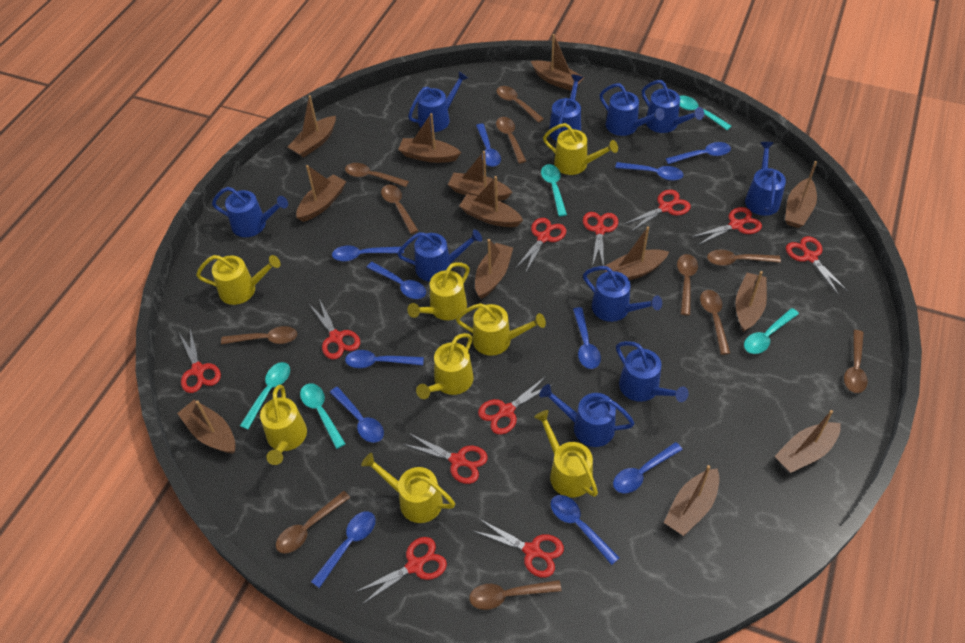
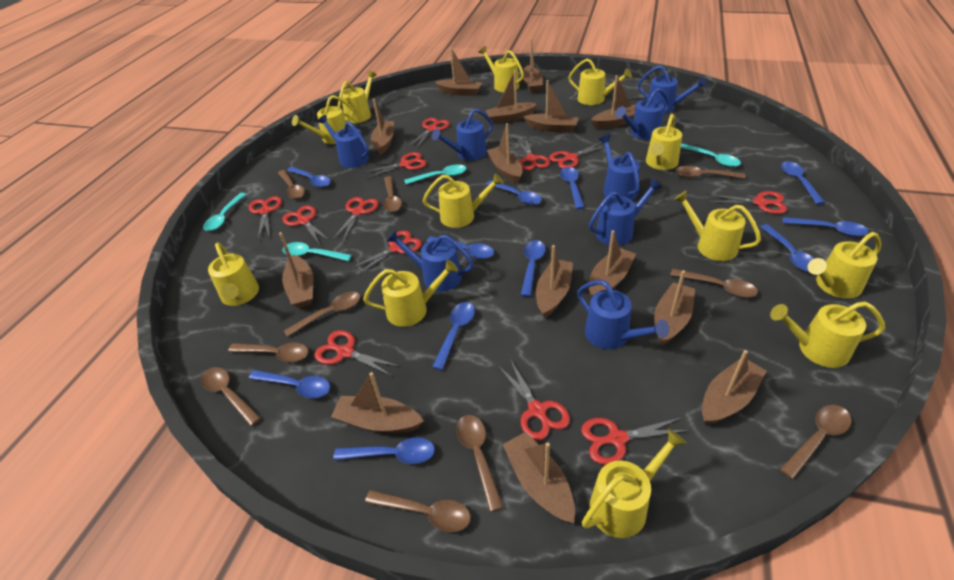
blue watering can: 10 -> 8
brown boat: 13 -> 14
brown spoon: 11 -> 10
red scissors: 11 -> 12
turquoise spoon: 5 -> 4
yellow watering can: 8 -> 12

